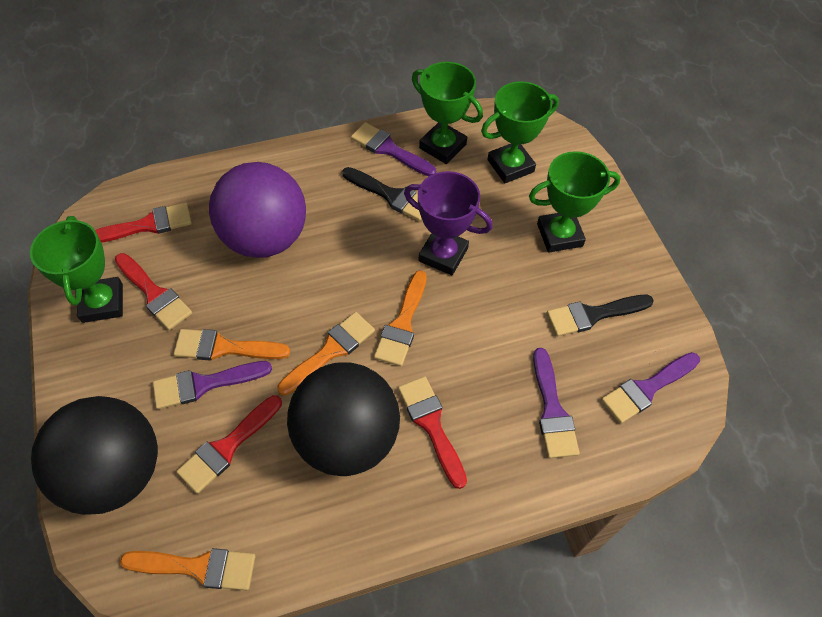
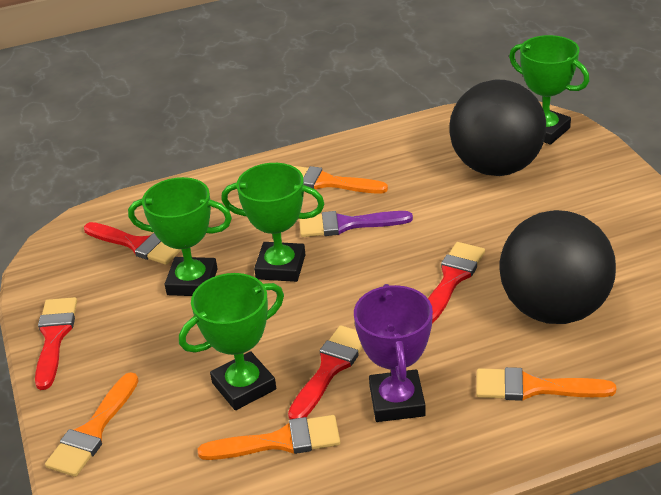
black brush: 2 -> 0
purple ball: 1 -> 0
purple brush: 4 -> 1

